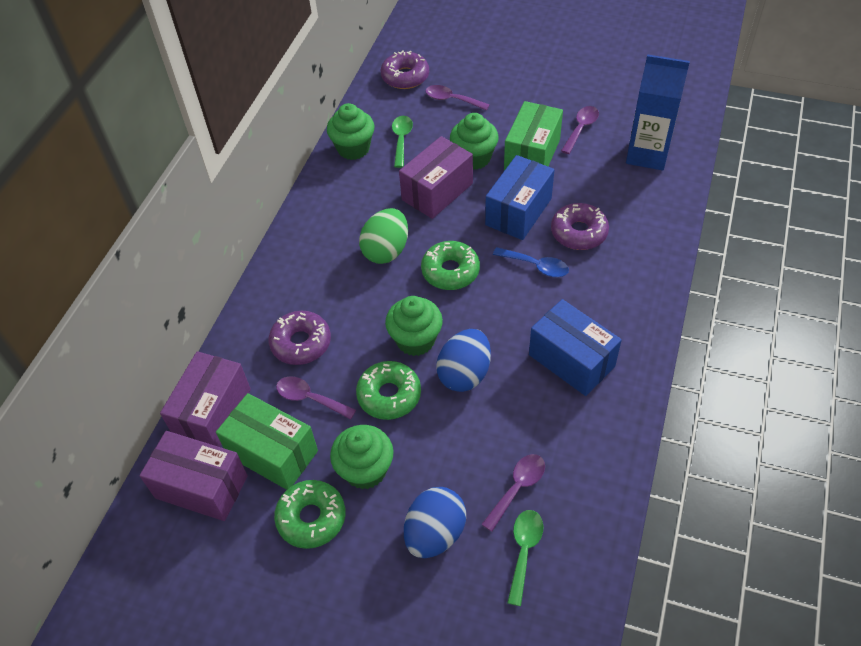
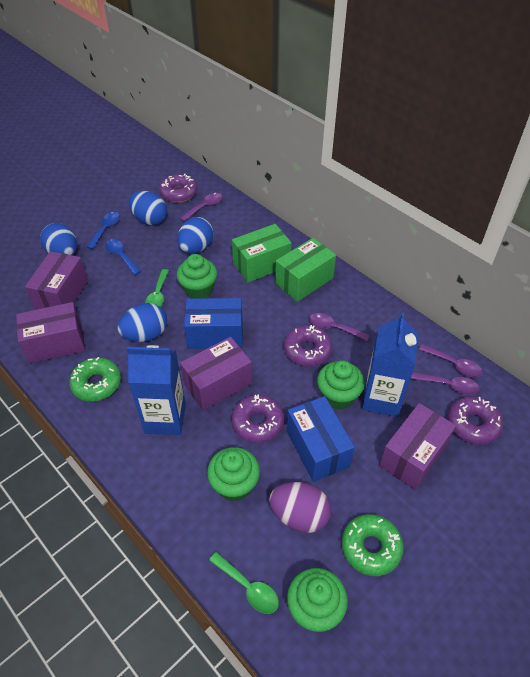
blue carton: 1 -> 2
blue egg: 2 -> 4
blue spoon: 1 -> 2
green donut: 3 -> 2
green egg: 1 -> 0
purple box: 3 -> 4
purple donut: 3 -> 4
purple egg: 0 -> 1

